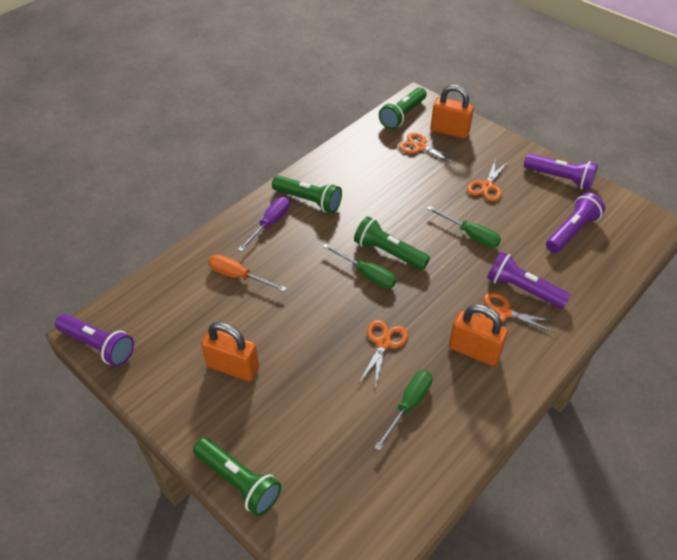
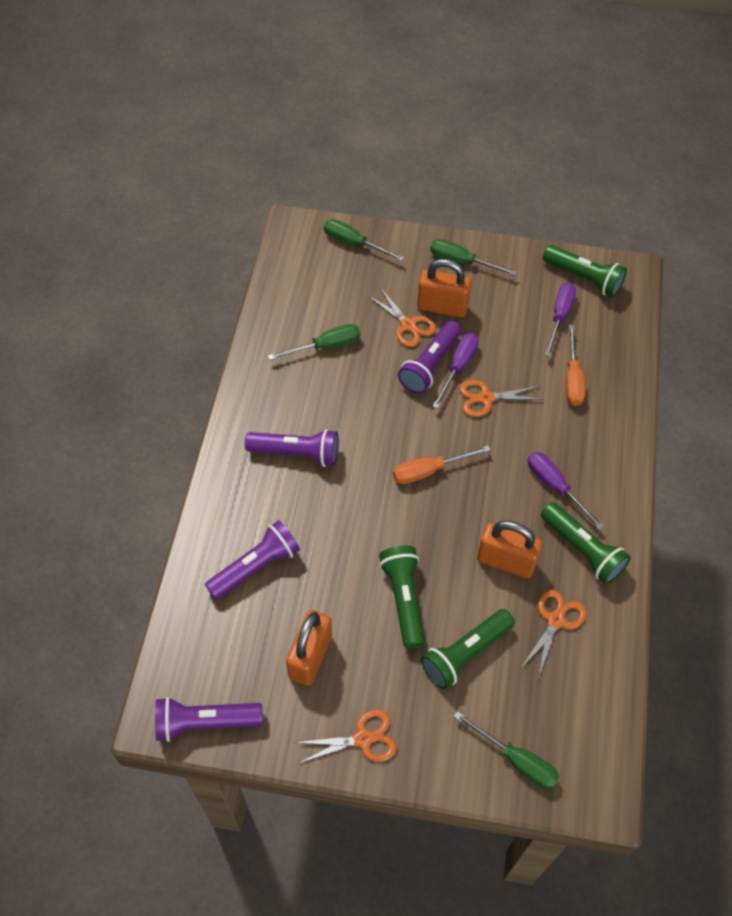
green screwdriver: 3 -> 4
orange screwdriver: 1 -> 2
purple screwdriver: 1 -> 3

